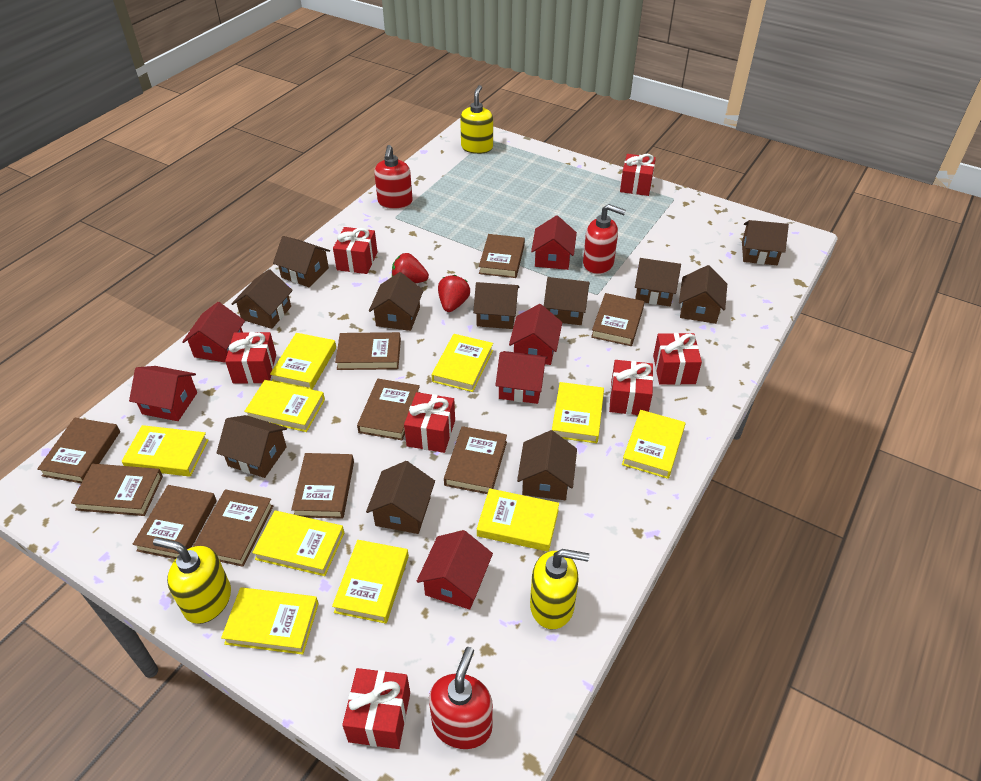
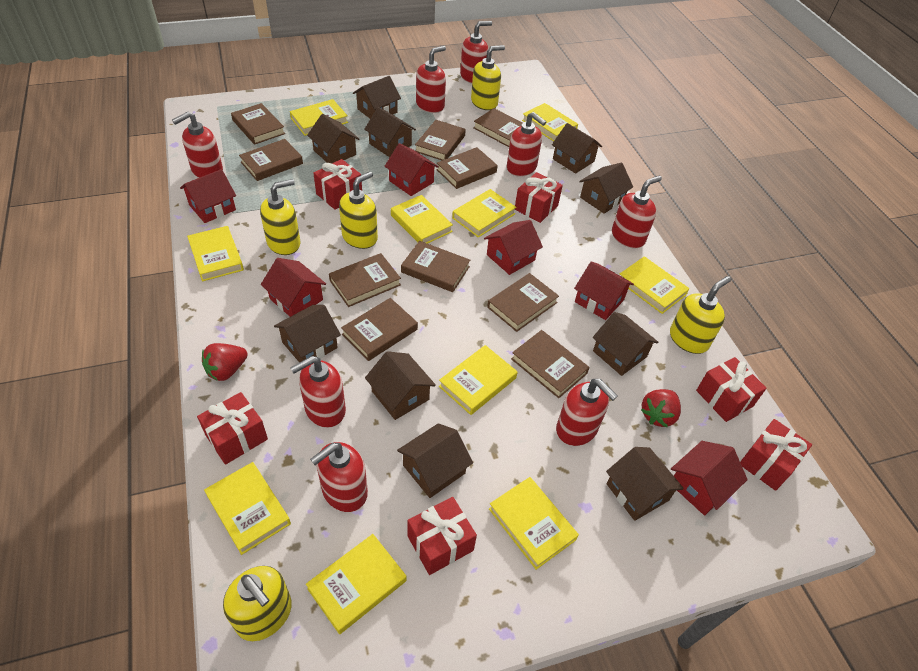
brown house: 11 -> 10
red gift: 7 -> 6
red soap dispenser: 3 -> 8
yellow soap dispenser: 3 -> 5

